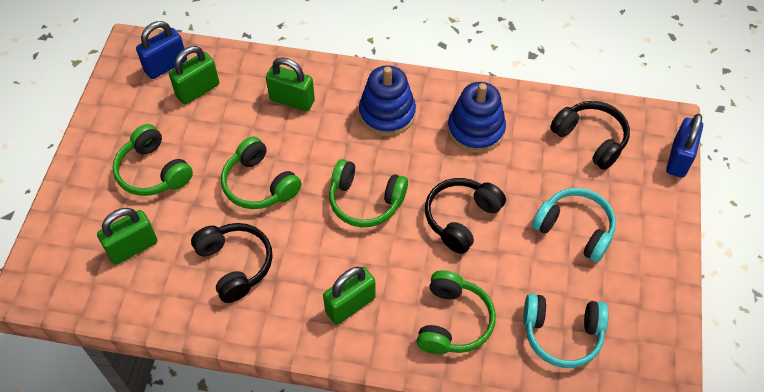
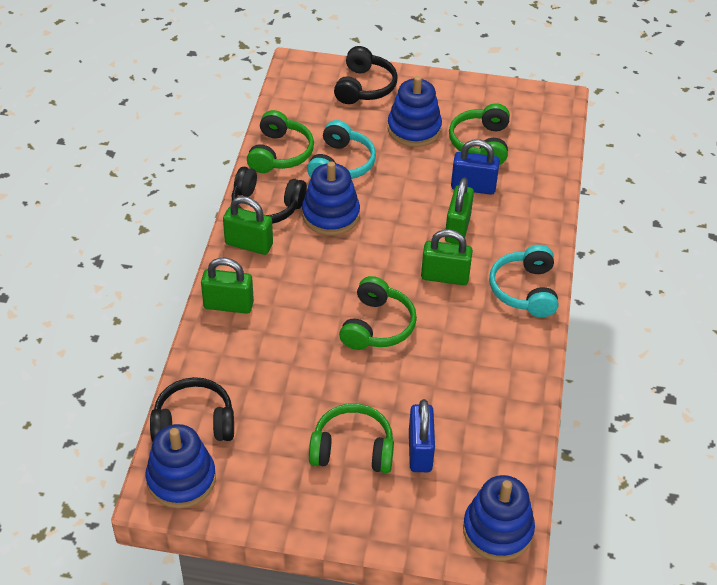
blue stacking toy: 2 -> 4

